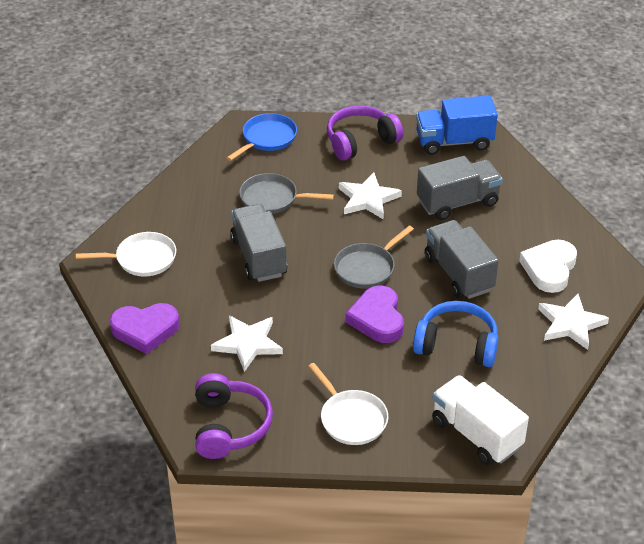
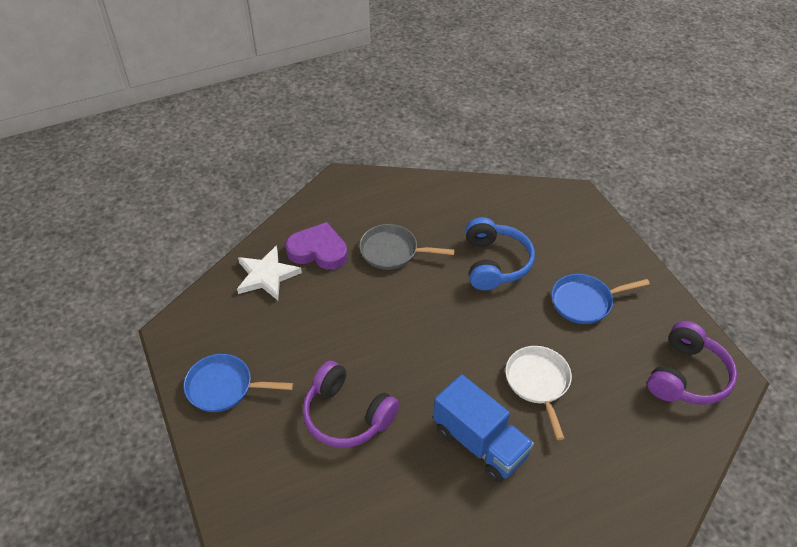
blue pan: 1 -> 2
grey pan: 2 -> 1
grey truck: 3 -> 0
purple heart: 2 -> 1
white heart: 1 -> 0
white pan: 2 -> 1
white star: 3 -> 1
white truck: 1 -> 0

